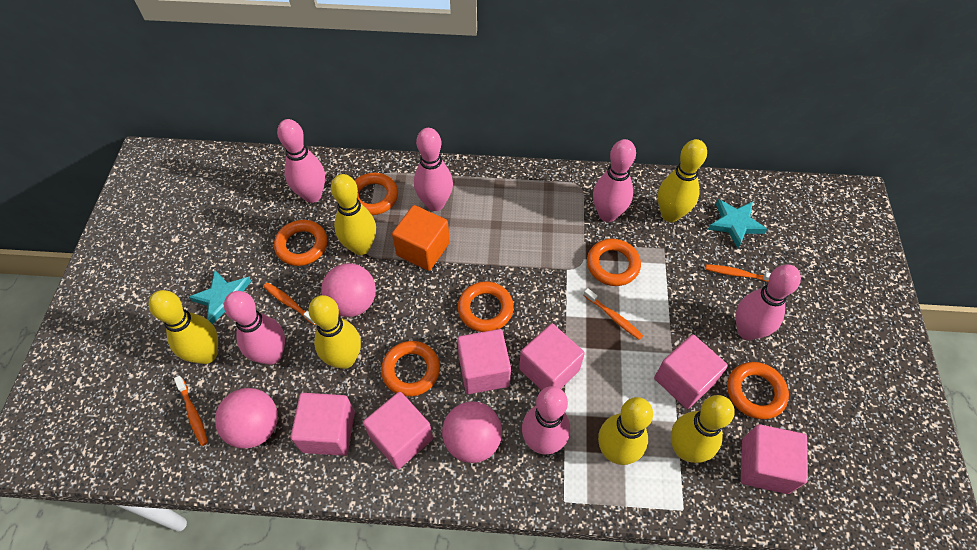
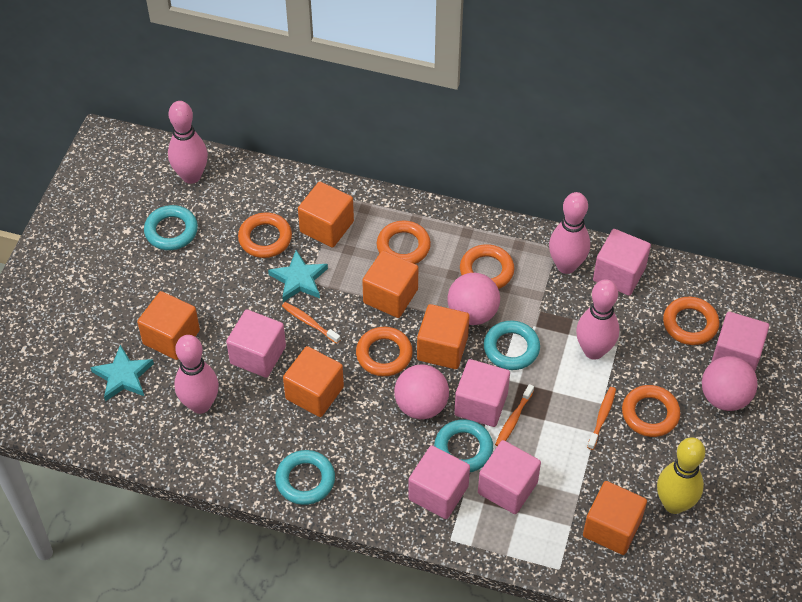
orange cube: 1 -> 6
orange toothbrush: 4 -> 3
pink bowling pin: 6 -> 4
turquoise ring: 0 -> 4
yellow bowling pin: 6 -> 1

